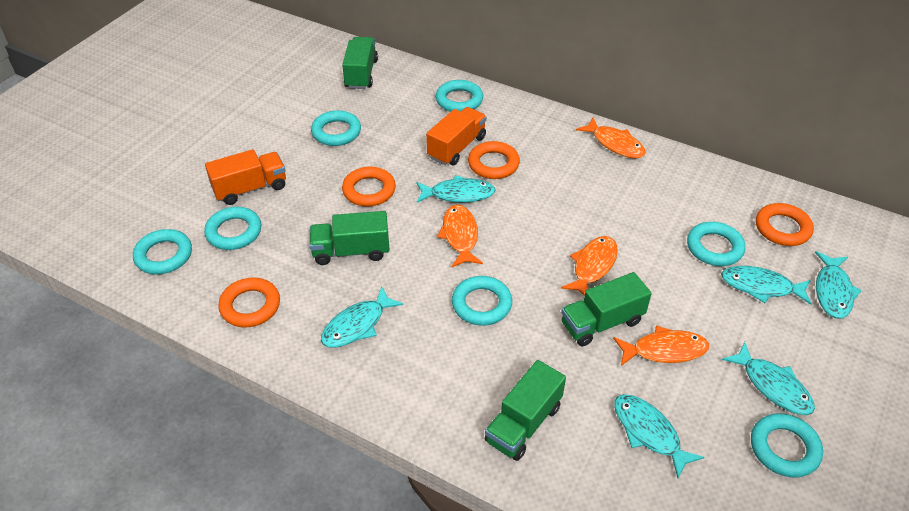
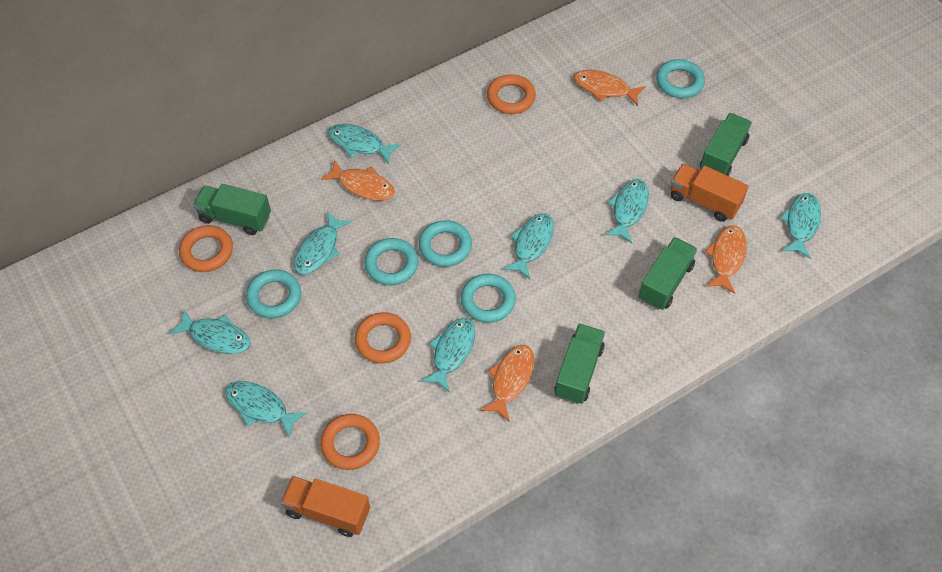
turquoise fish: 6 -> 8
turquoise ring: 7 -> 5

